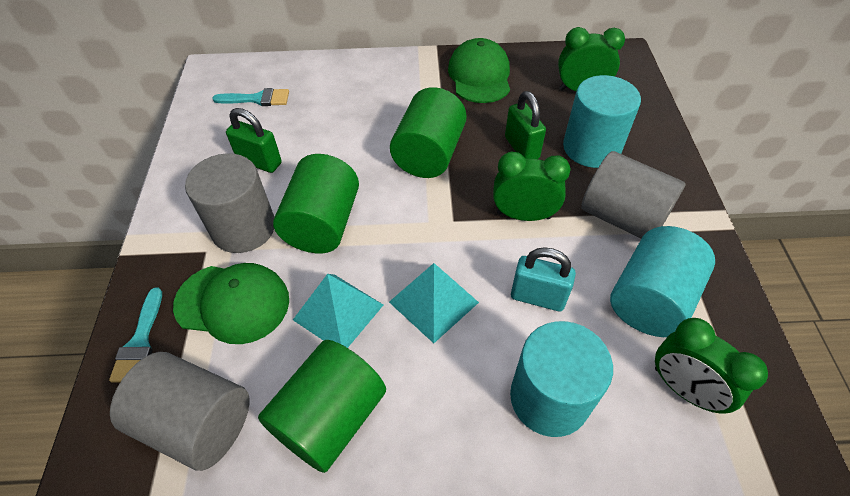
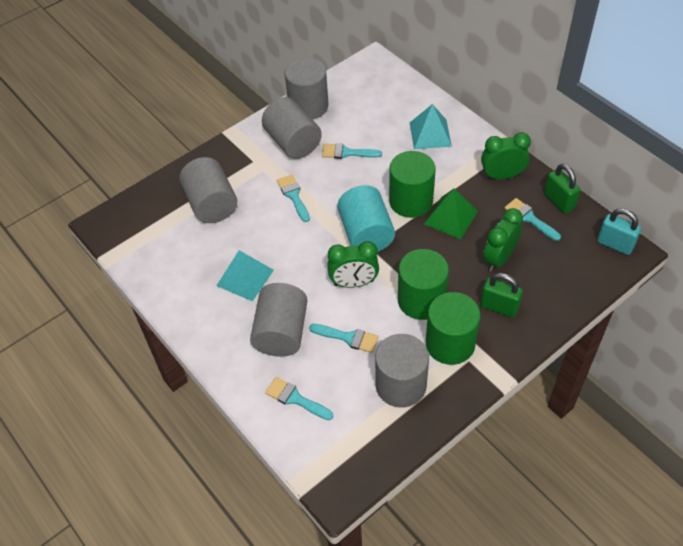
green cap: 2 -> 0
green pyramid: 0 -> 1
grey cylinder: 3 -> 5
turquoise brush: 2 -> 5
turquoise cylinder: 3 -> 1

